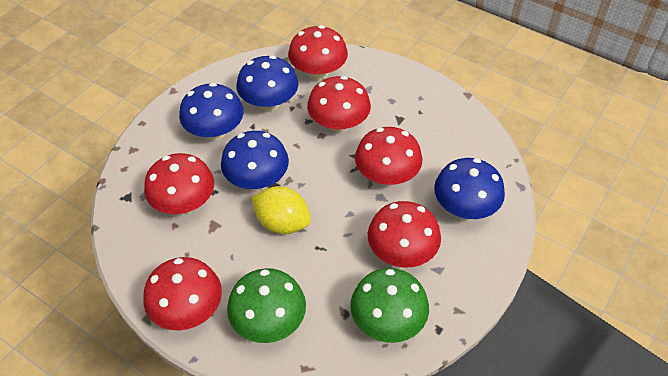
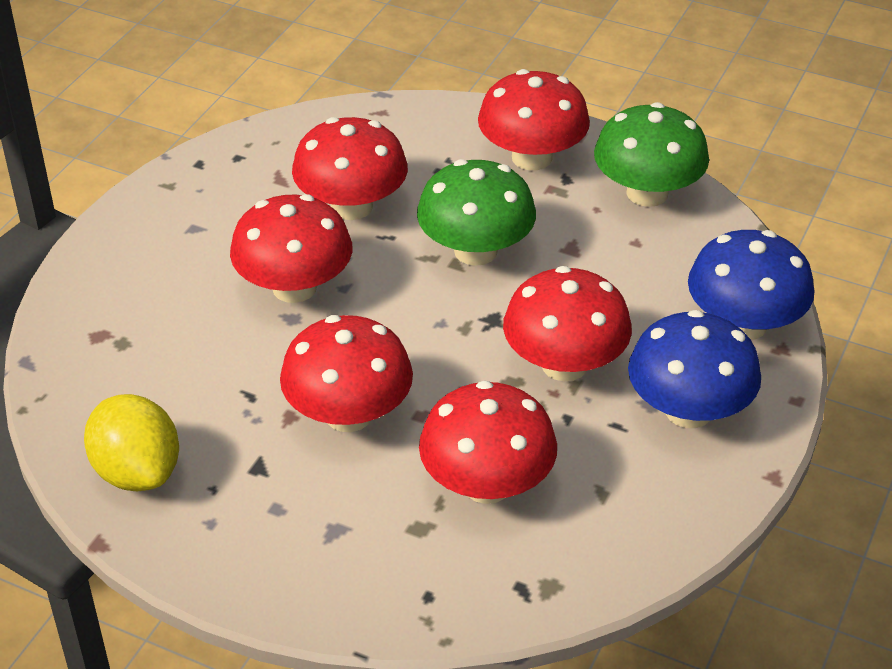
blue mushroom: 4 -> 2

